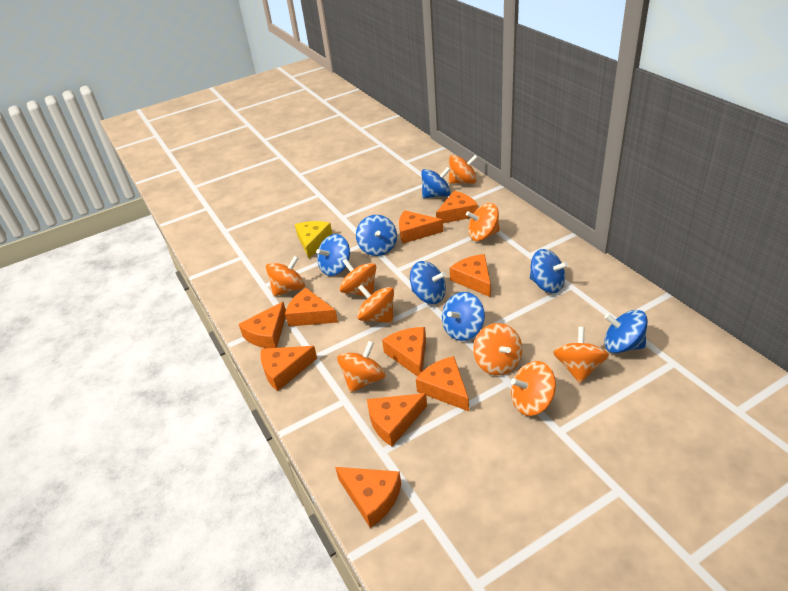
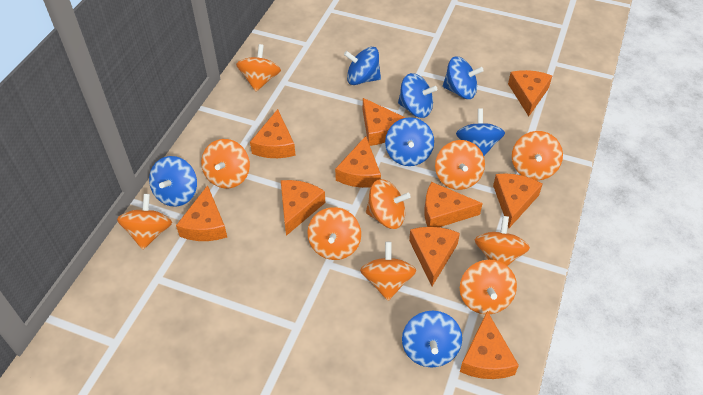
orange spinning top: 9 -> 10
yellow cheese: 1 -> 0

